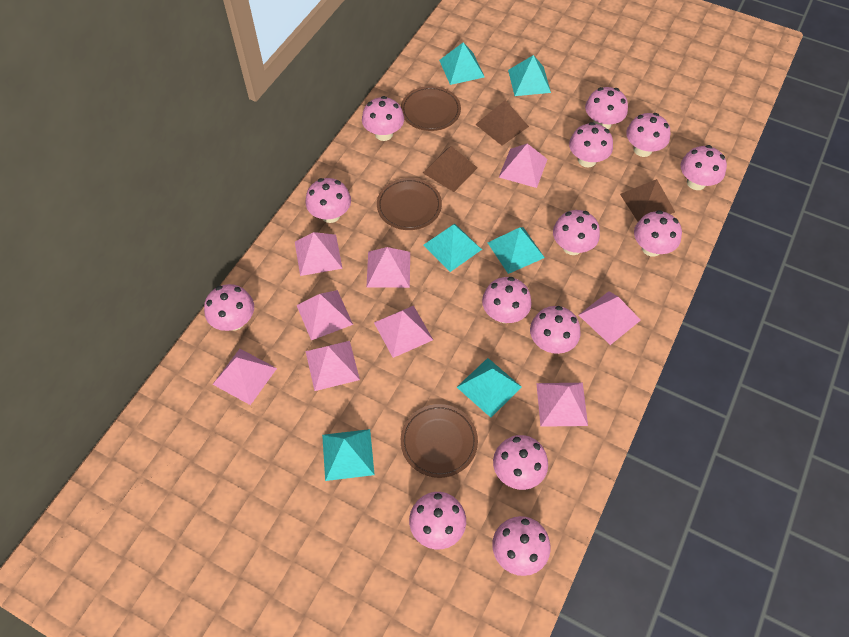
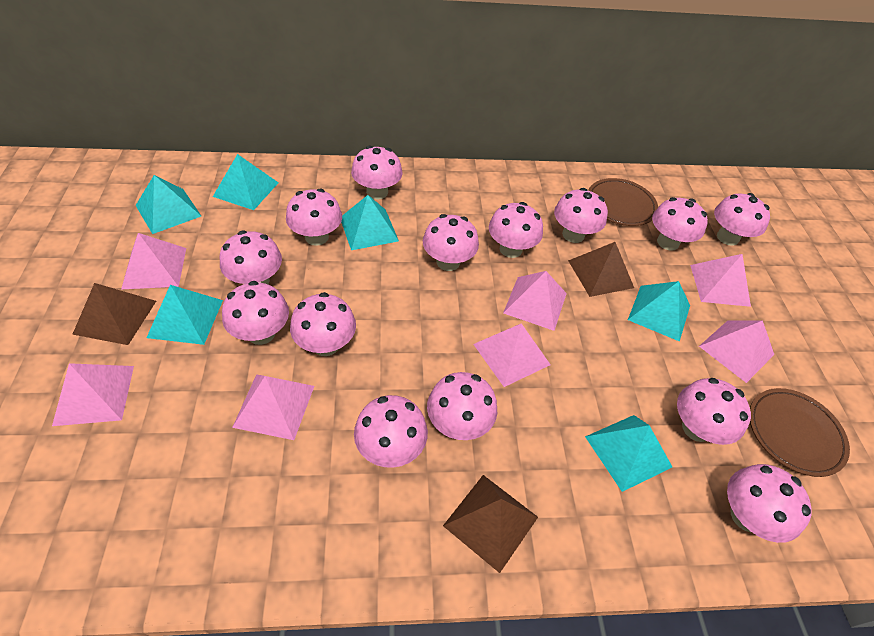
brown plate: 3 -> 2
pink pyramid: 9 -> 7

